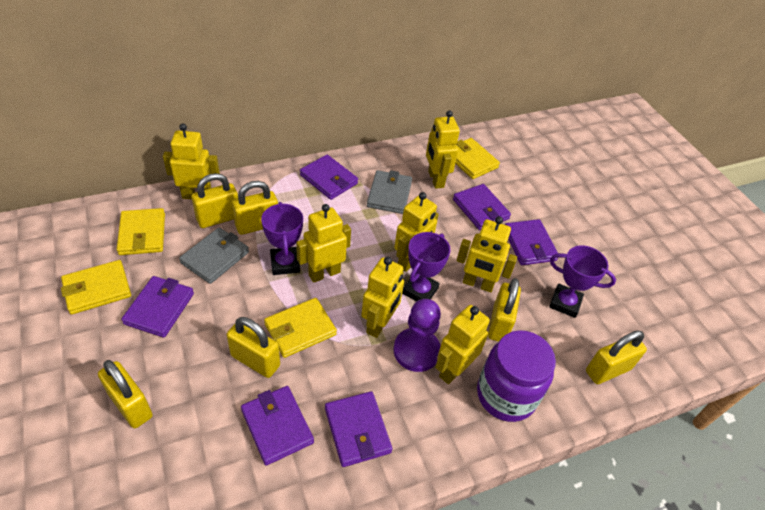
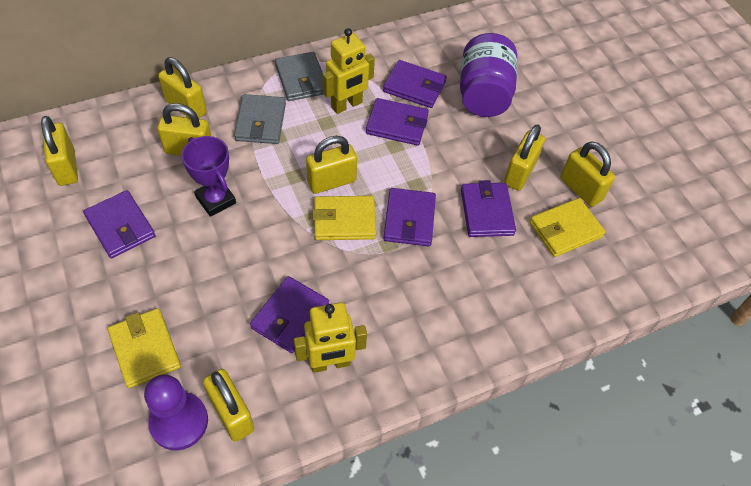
purple trophy: 3 -> 1
yellow padlock: 6 -> 7
yellow robot: 7 -> 2
yellow wallet: 4 -> 3

